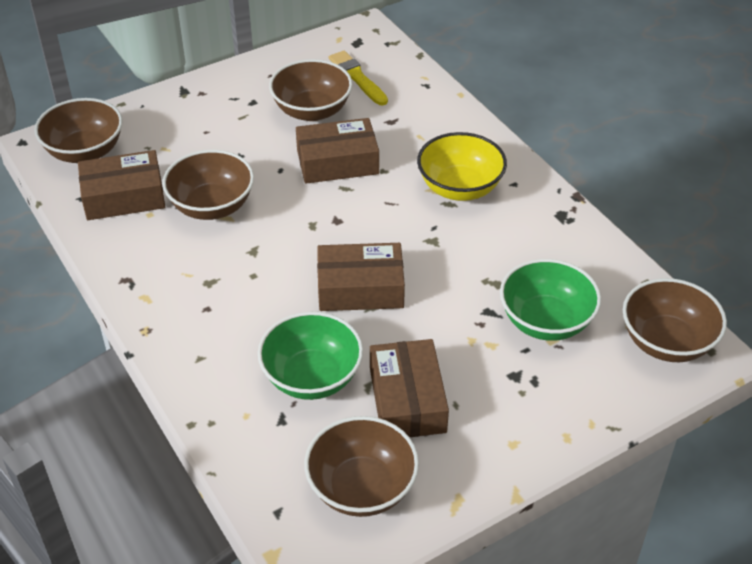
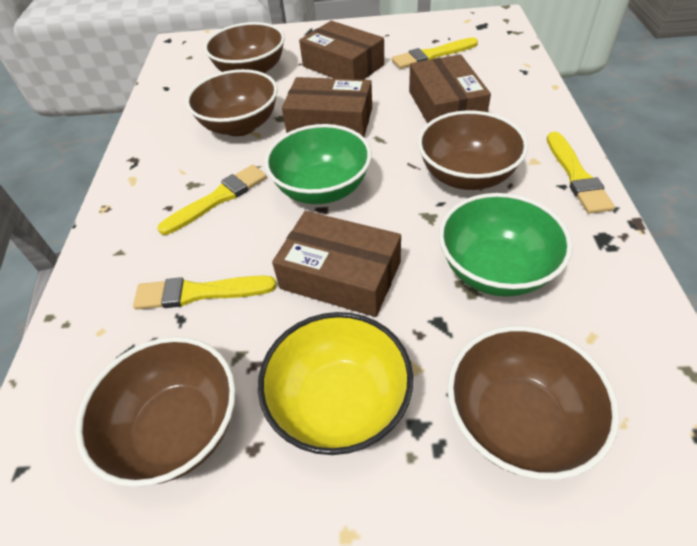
yellow brush: 1 -> 4

